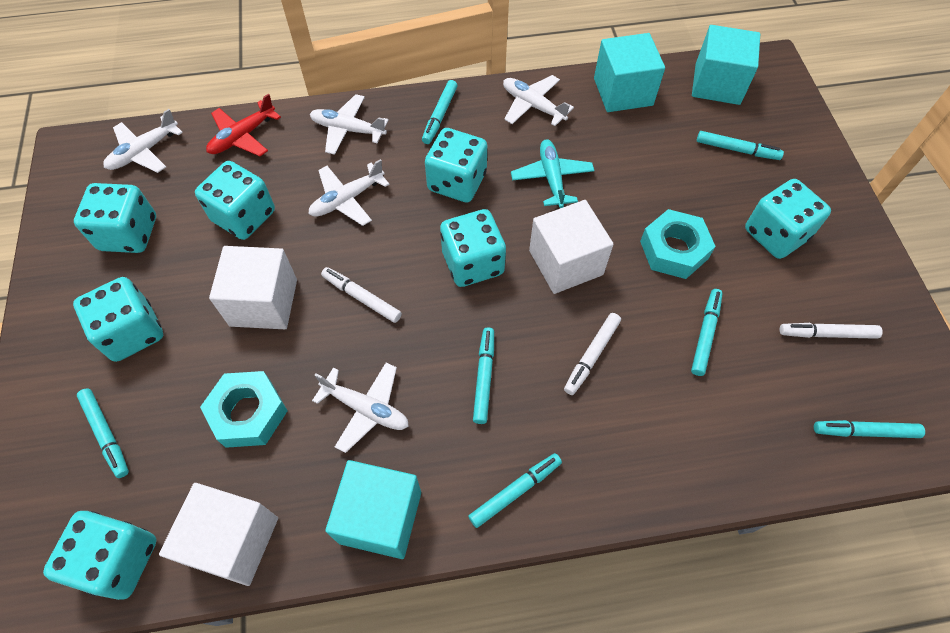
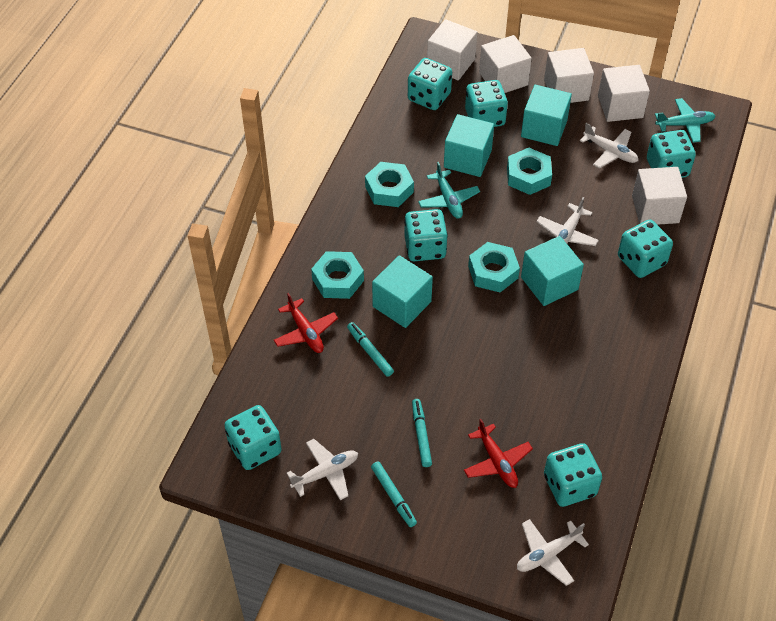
red plane: 1 -> 2
turquoise cube: 3 -> 4
turquoise marker: 7 -> 3
turquoise nut: 2 -> 4
turquoise plane: 1 -> 2
white cube: 3 -> 5
white marker: 3 -> 0
white plane: 5 -> 4

